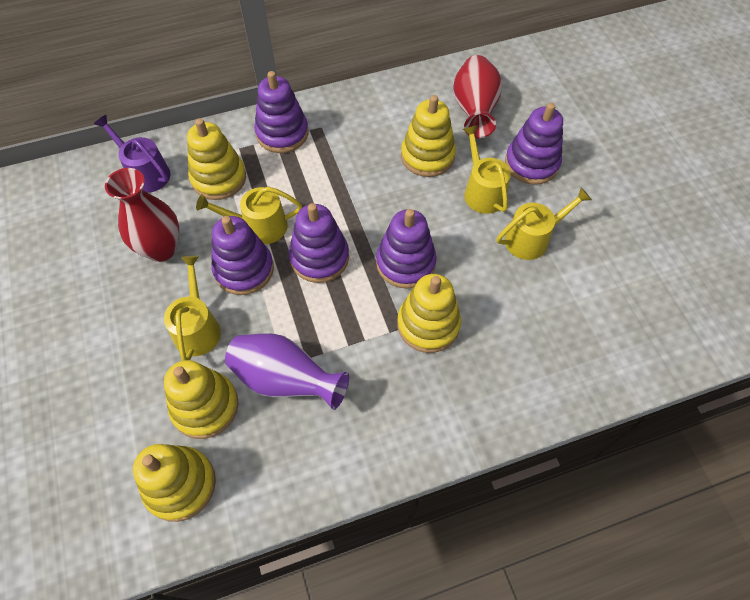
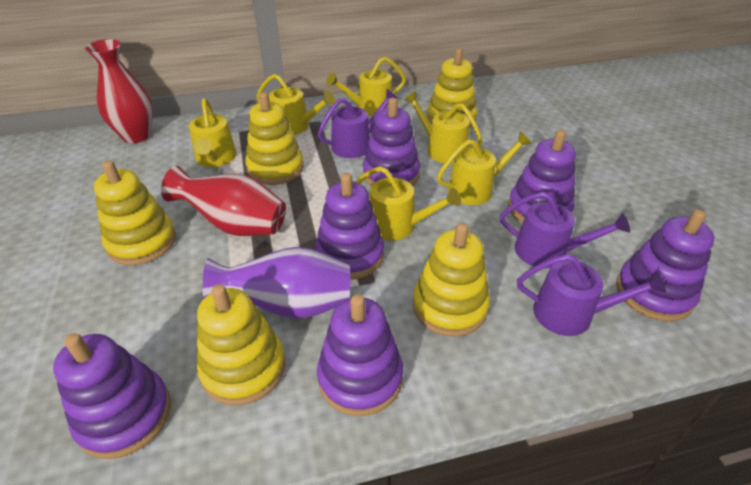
purple stacking toy: 5 -> 6
purple watering can: 1 -> 3
yellow watering can: 4 -> 6

